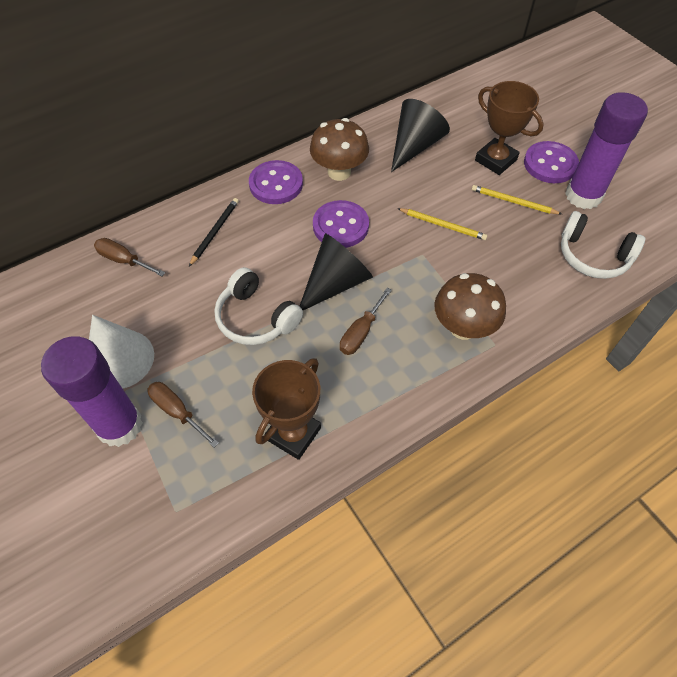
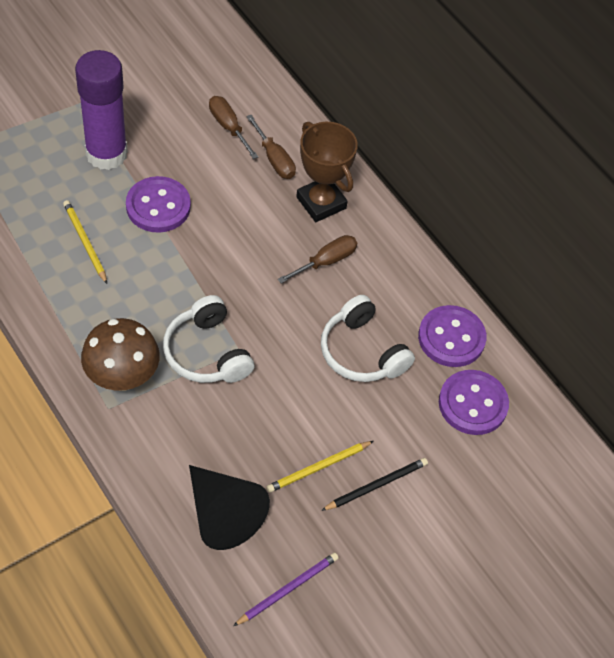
black cone: 2 -> 1
brown mushroom: 2 -> 1
brown trophy: 2 -> 1
purple glue stick: 2 -> 1
purple pencil: 0 -> 1
white cone: 1 -> 0

